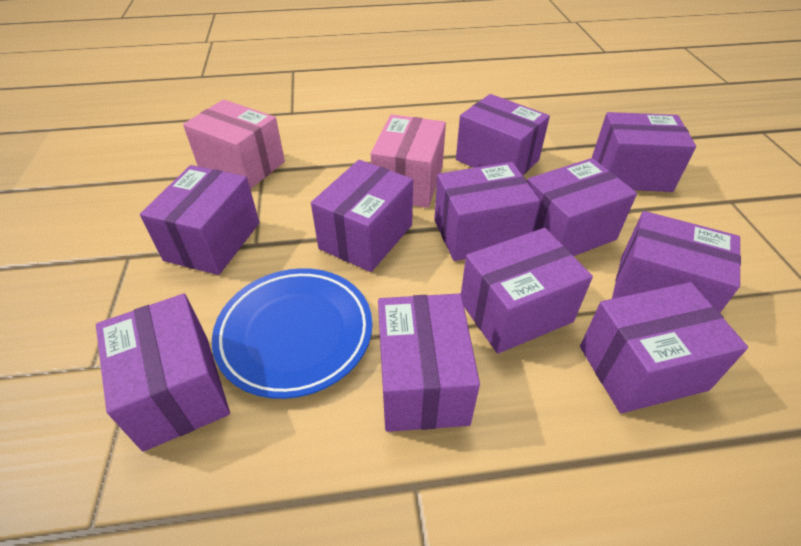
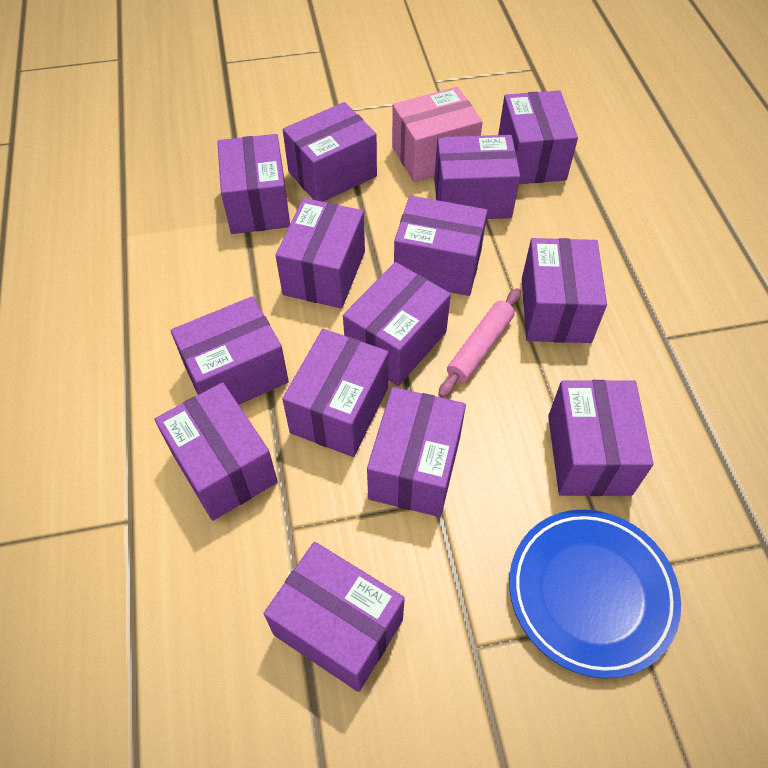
pink box: 2 -> 1
pink rolling pin: 0 -> 1
purple box: 11 -> 14

